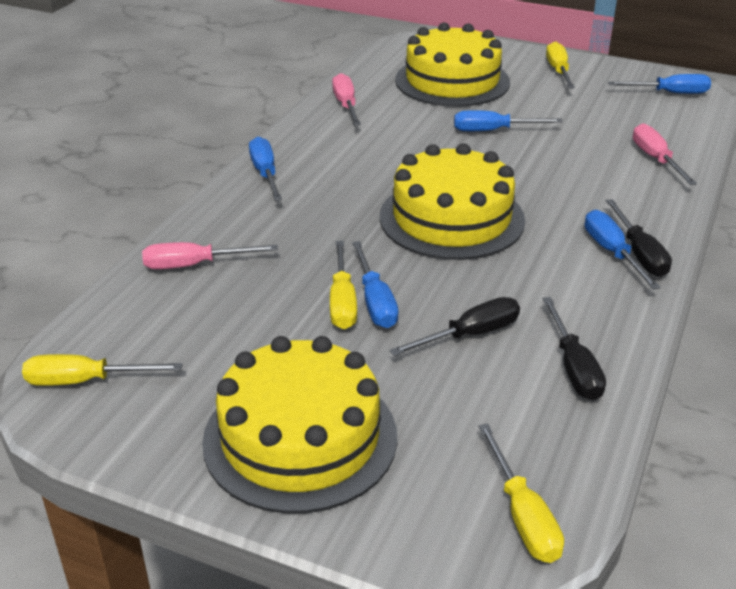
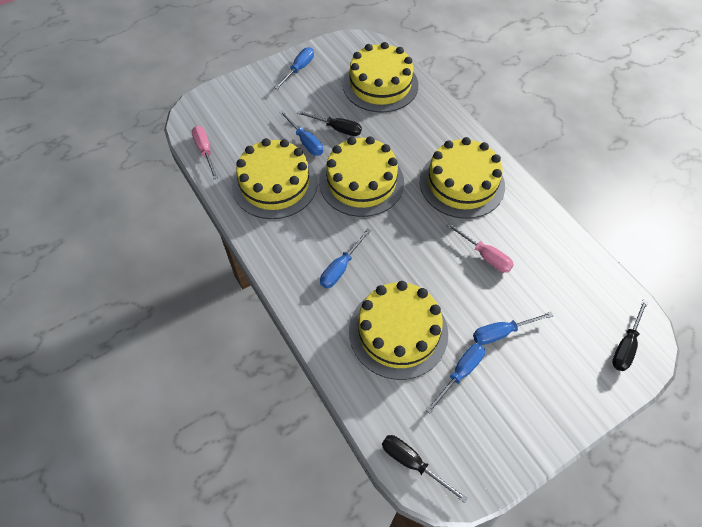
pink screwdriver: 3 -> 2
yellow cake: 3 -> 5
yellow screwdriver: 4 -> 0

